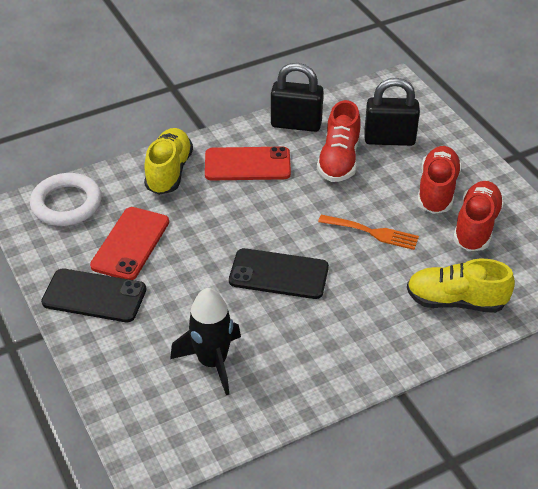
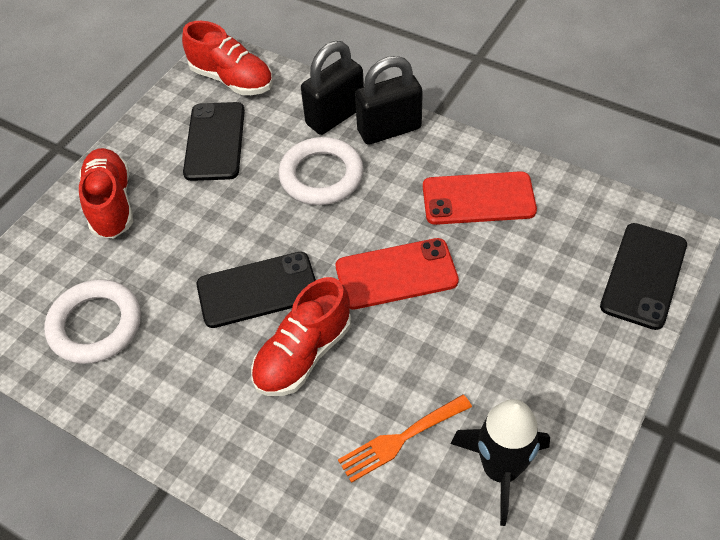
black phone: 2 -> 3
white ring: 1 -> 2
yellow shoe: 2 -> 0

